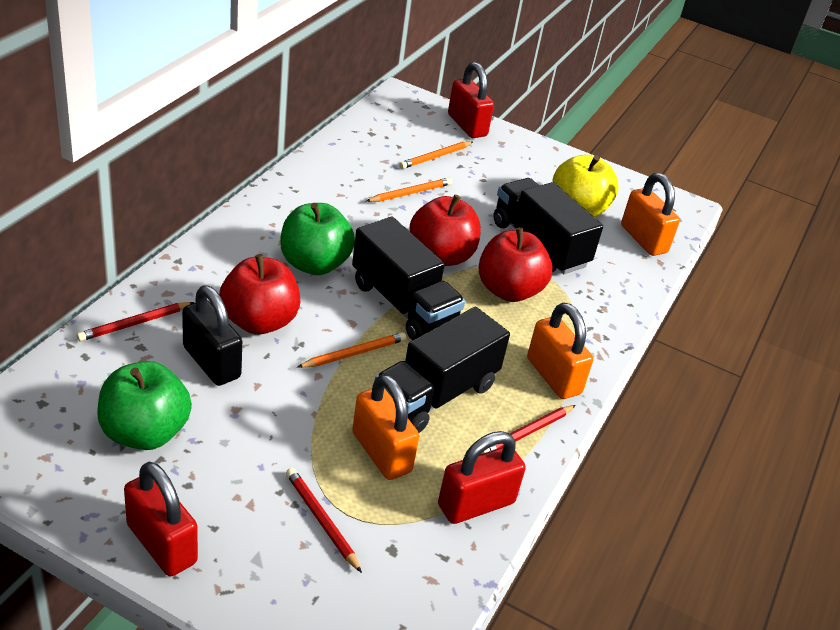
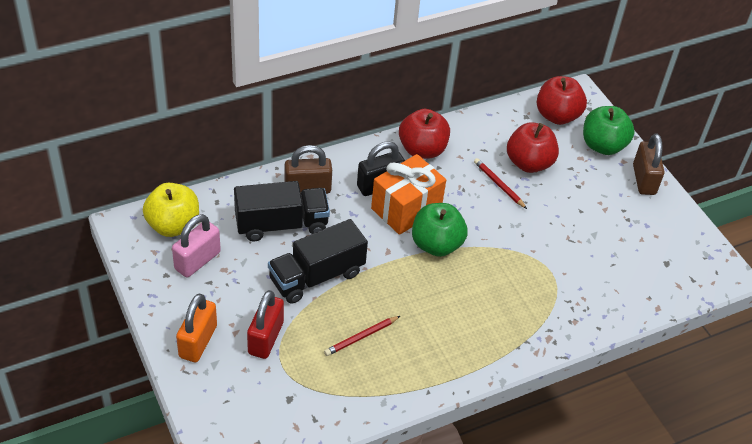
black truck: 3 -> 2
brown padlock: 0 -> 2
orange gift: 0 -> 1
orange padlock: 3 -> 1
orange pencil: 3 -> 0
pink padlock: 0 -> 1
red padlock: 3 -> 1
red pencil: 3 -> 2

